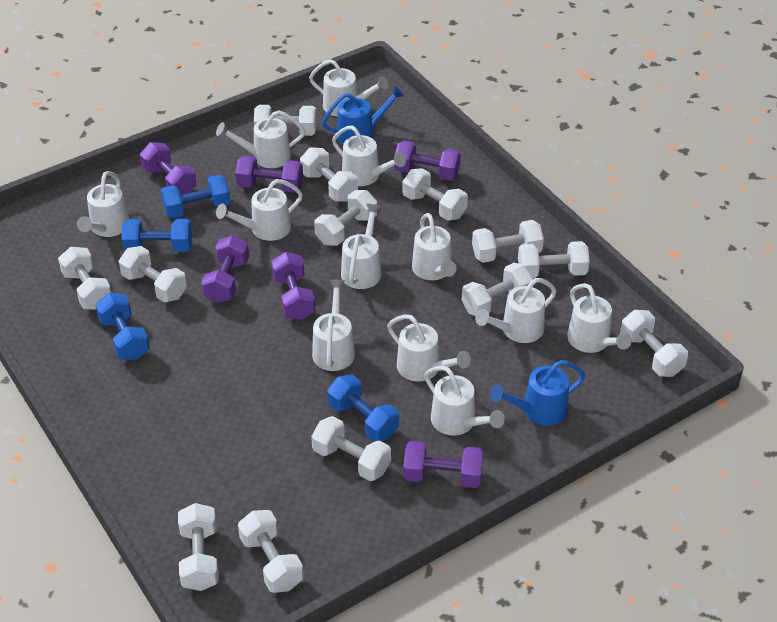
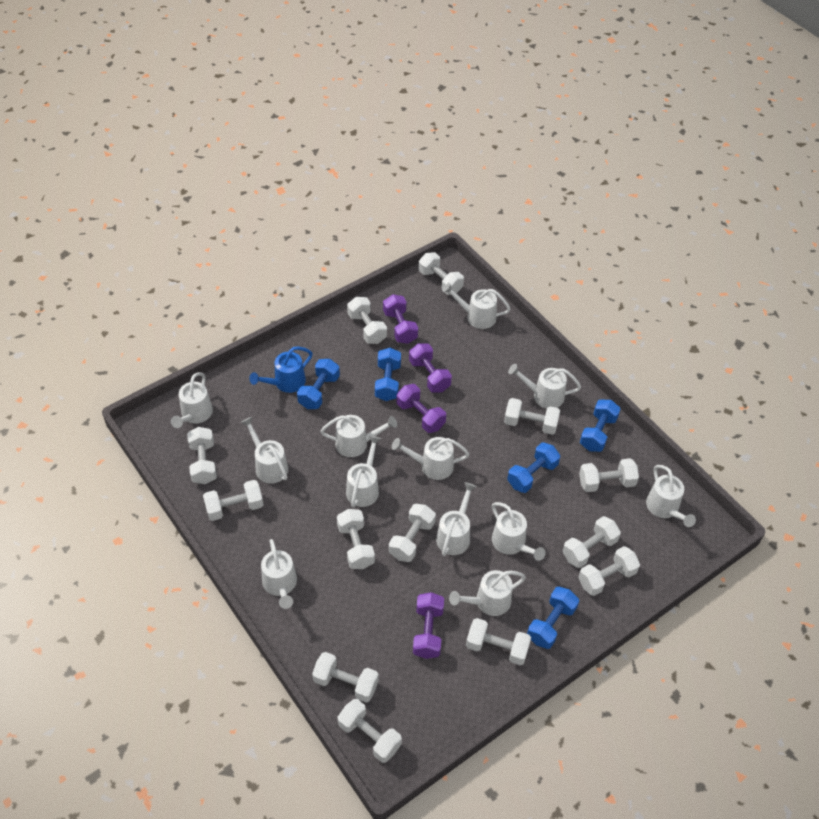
blue dumbbell: 4 -> 5
blue watering can: 2 -> 1
purple dumbbell: 6 -> 4

